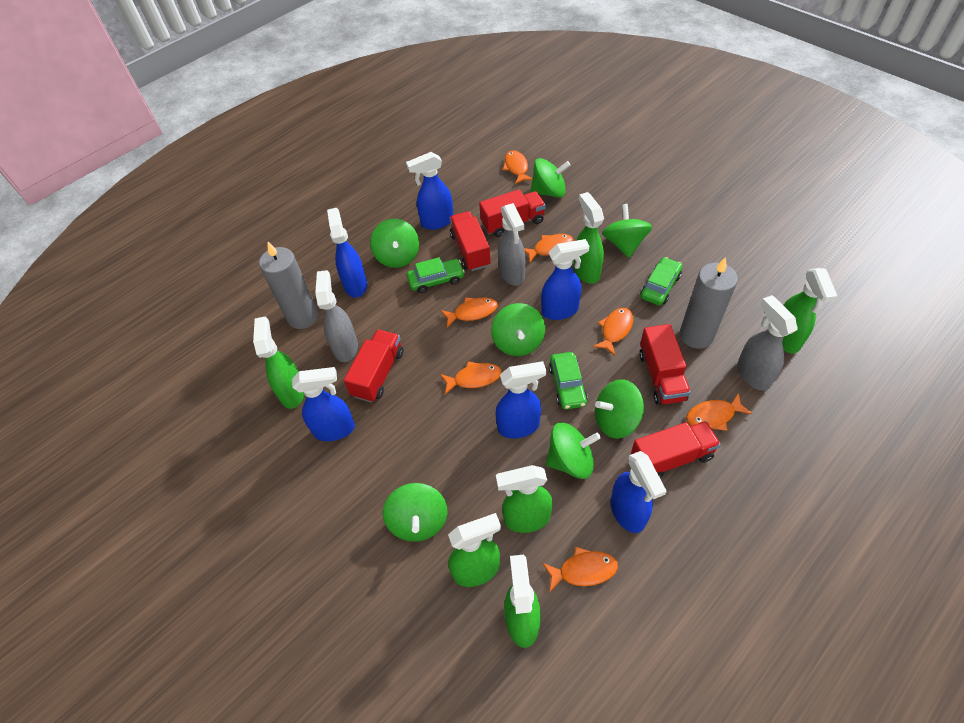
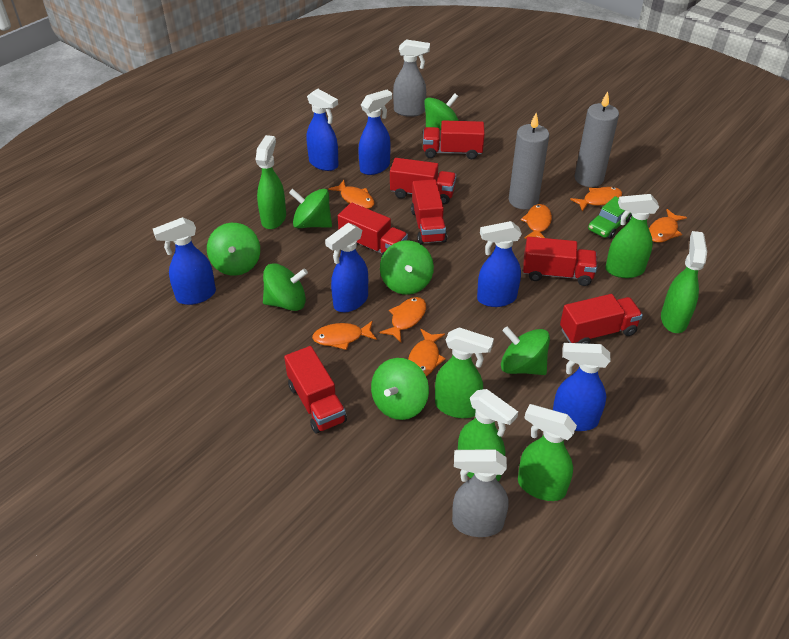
green car: 3 -> 1
grey spray bottle: 3 -> 2
red truck: 5 -> 7

